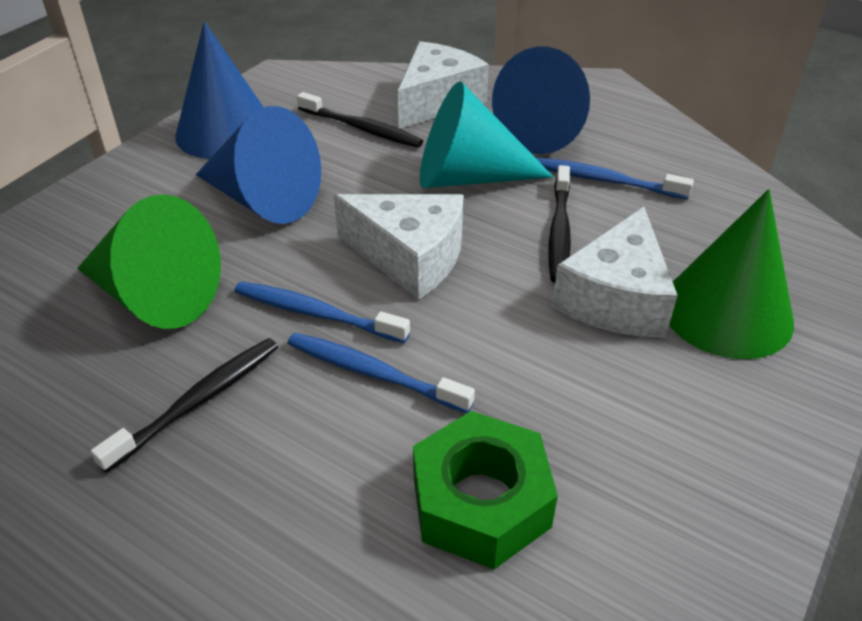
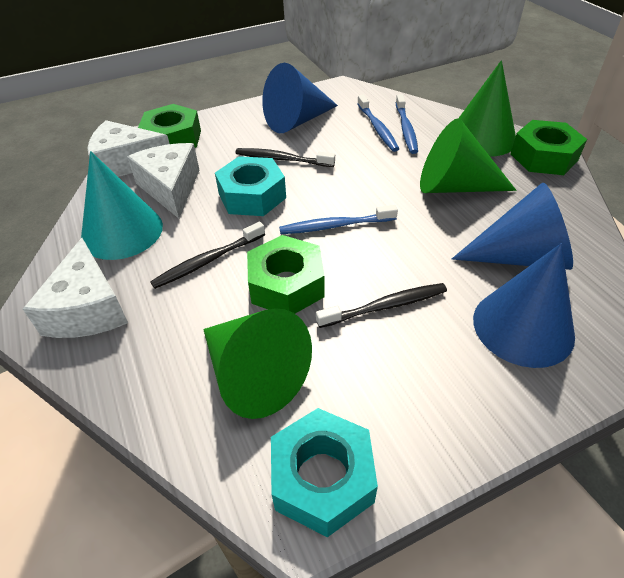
green cone: 2 -> 3
green nut: 1 -> 3
turquoise nut: 0 -> 2

